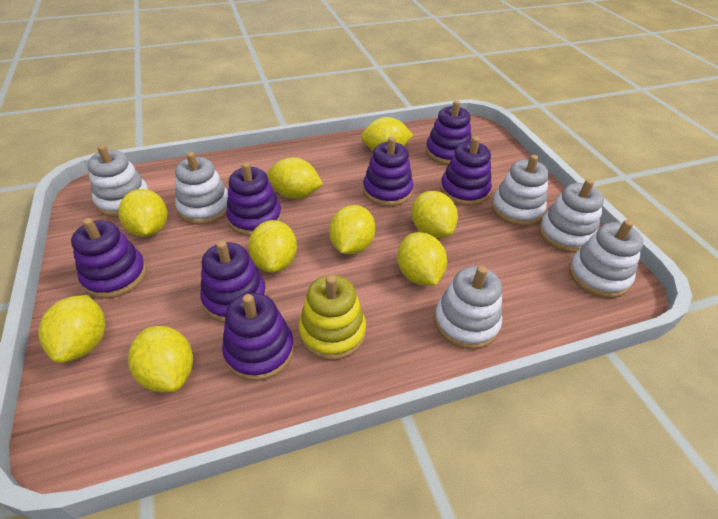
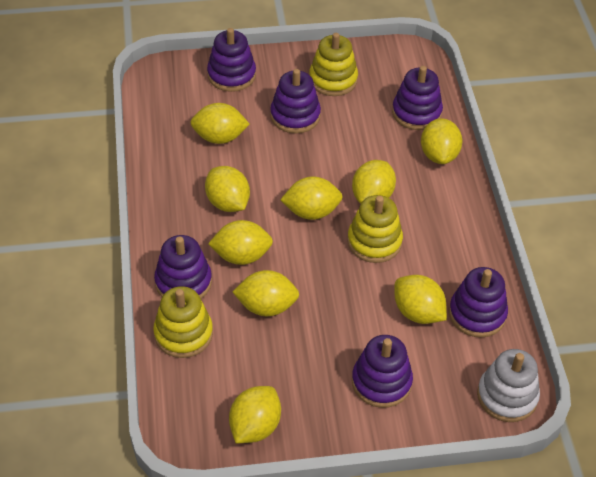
purple stacking toy: 7 -> 6
white stacking toy: 6 -> 1
yellow stacking toy: 1 -> 3

